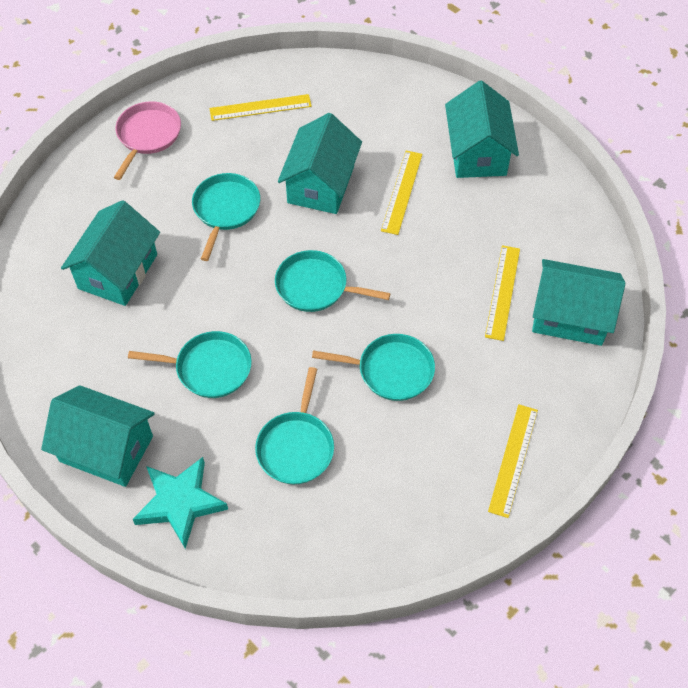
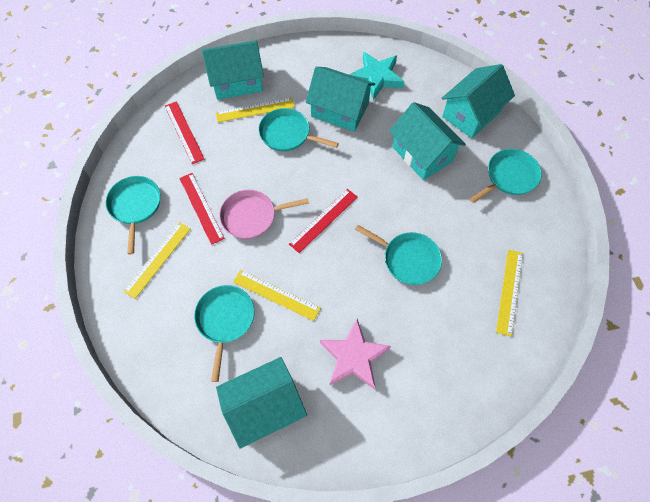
pink star: 0 -> 1
red ruler: 0 -> 3

